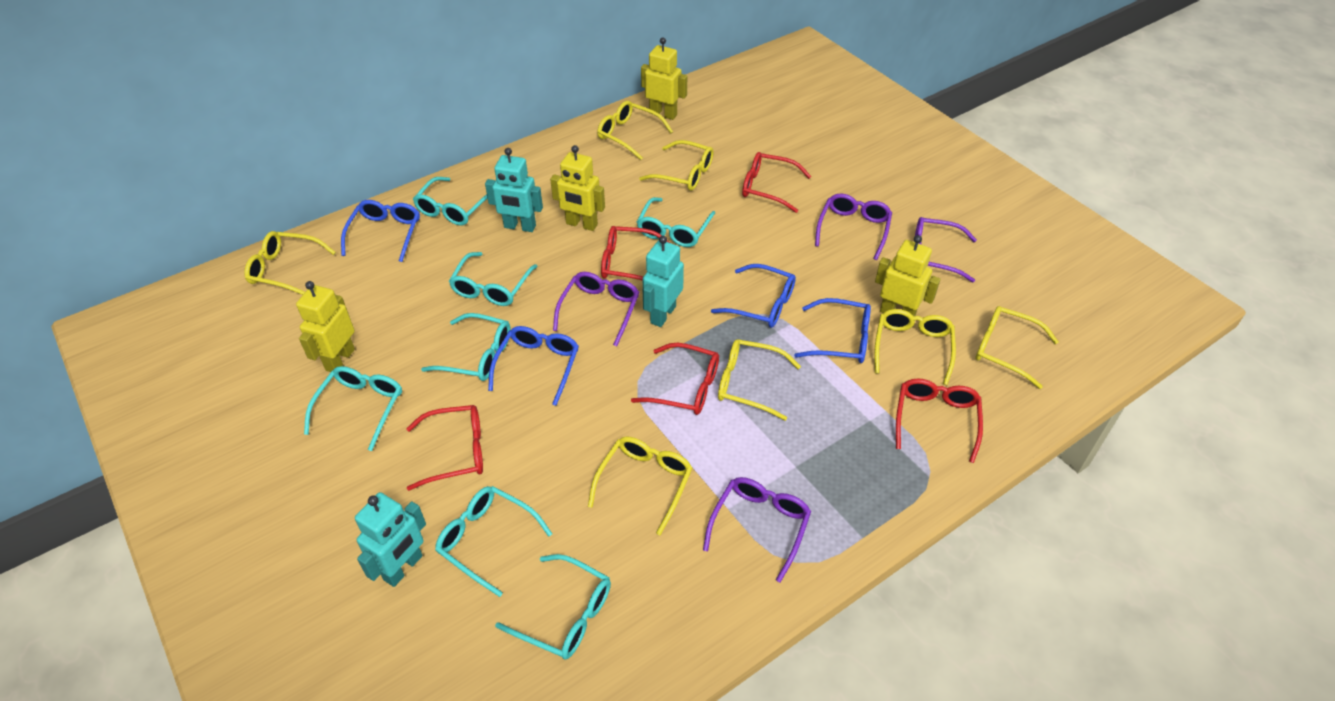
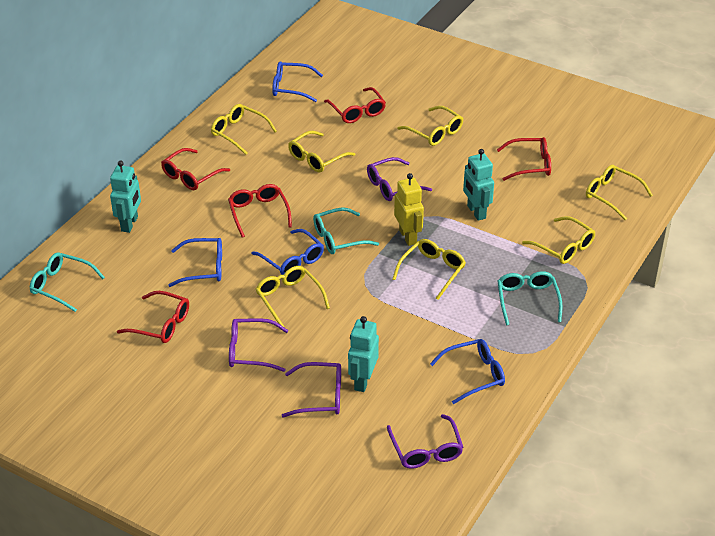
turquoise glasses: 7 -> 3
yellow robot: 4 -> 1

